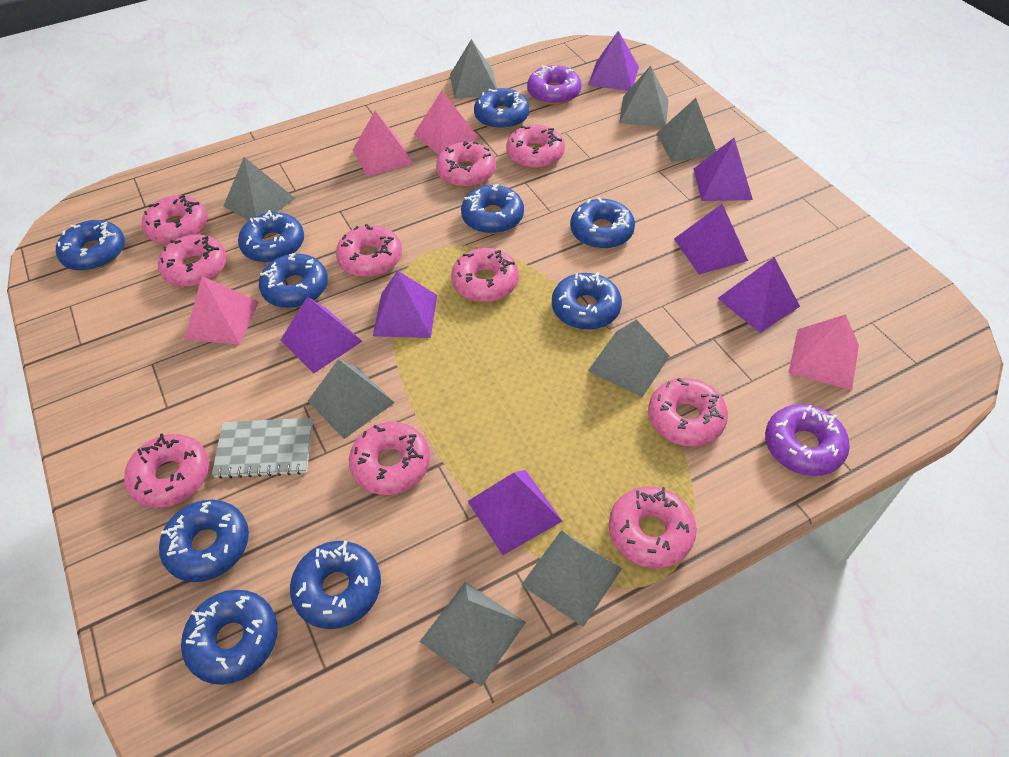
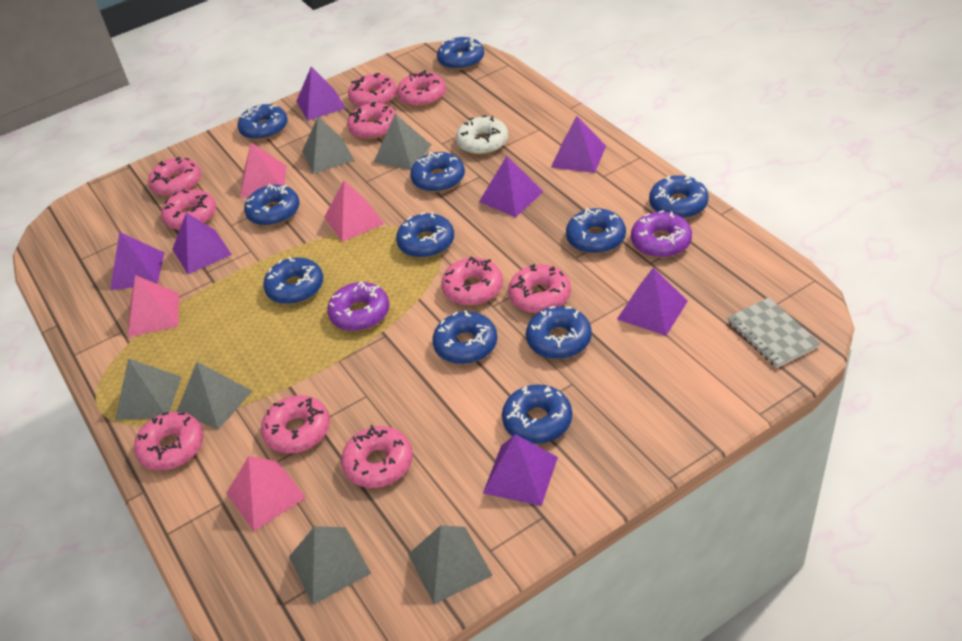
blue donut: 10 -> 11
grey pyramid: 8 -> 6
white donut: 0 -> 1

